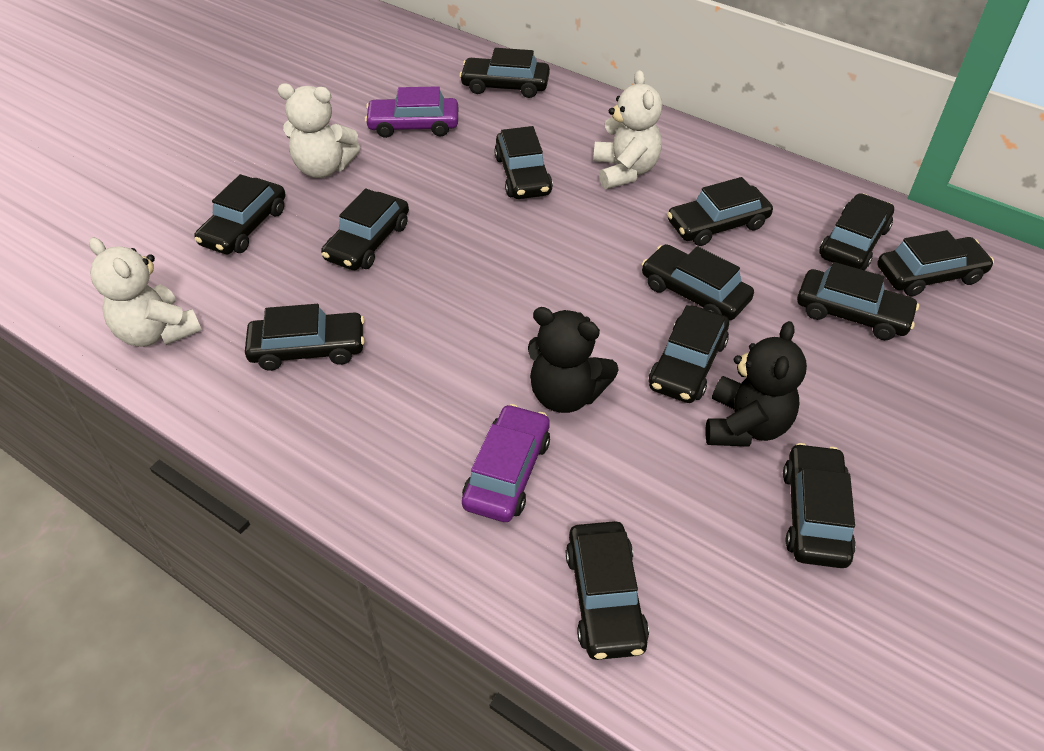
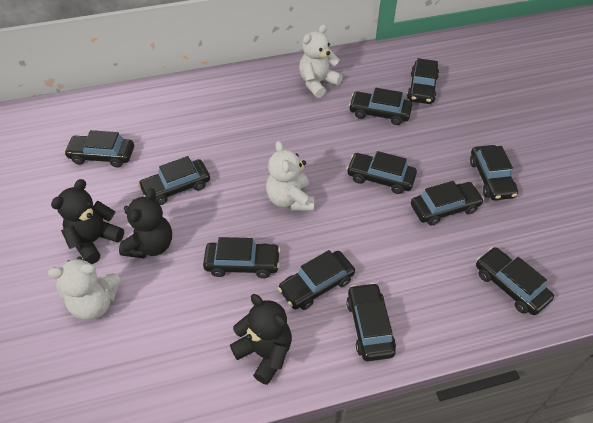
black car: 13 -> 11
black teddy bear: 2 -> 3
purple car: 2 -> 0

